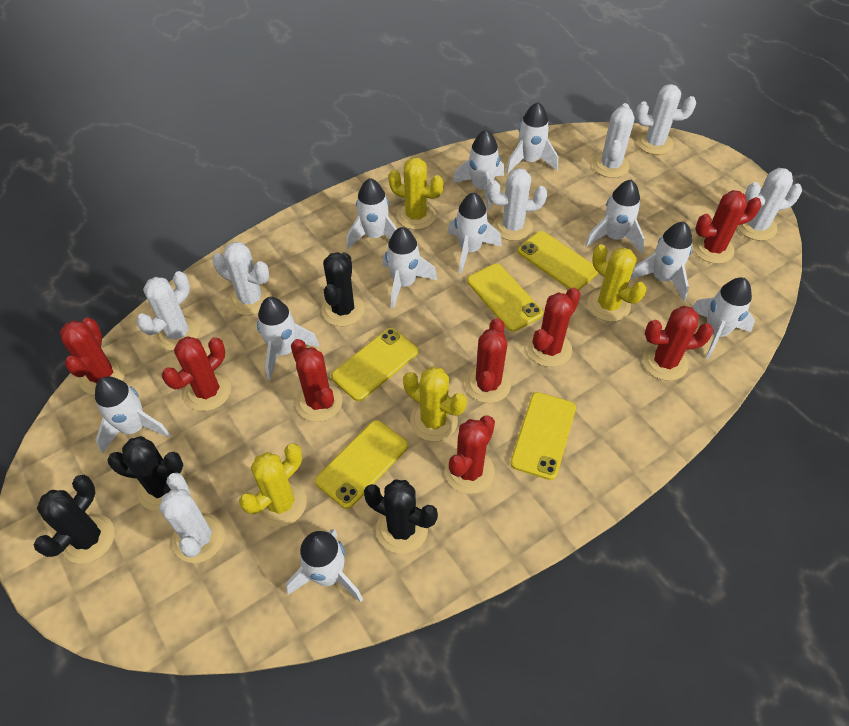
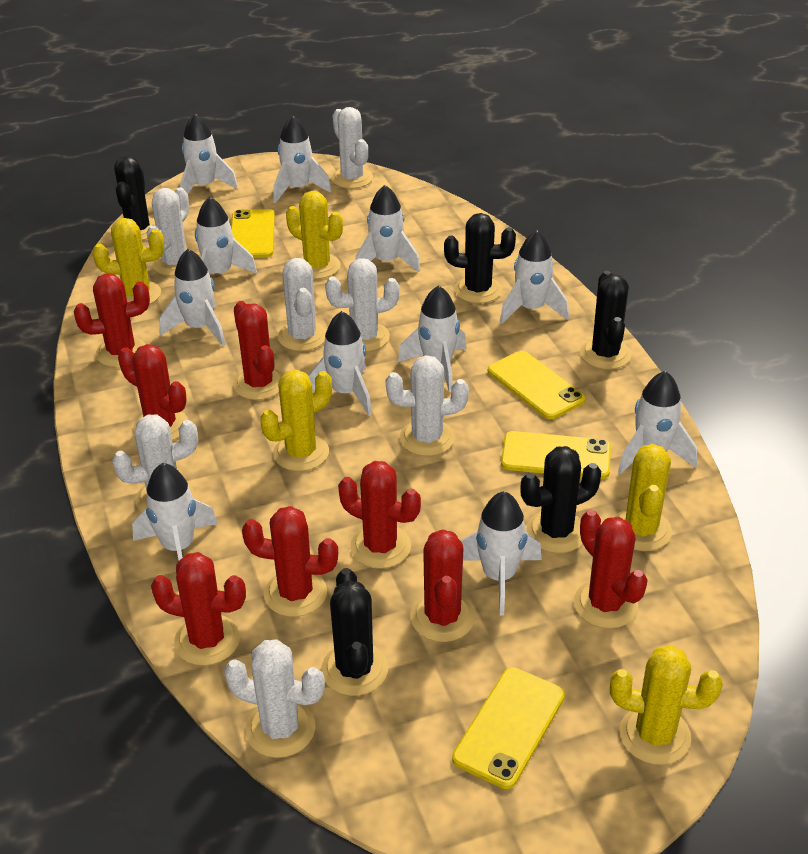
black cactus: 4 -> 5
yellow cactus: 4 -> 5
yellow phone: 5 -> 4

